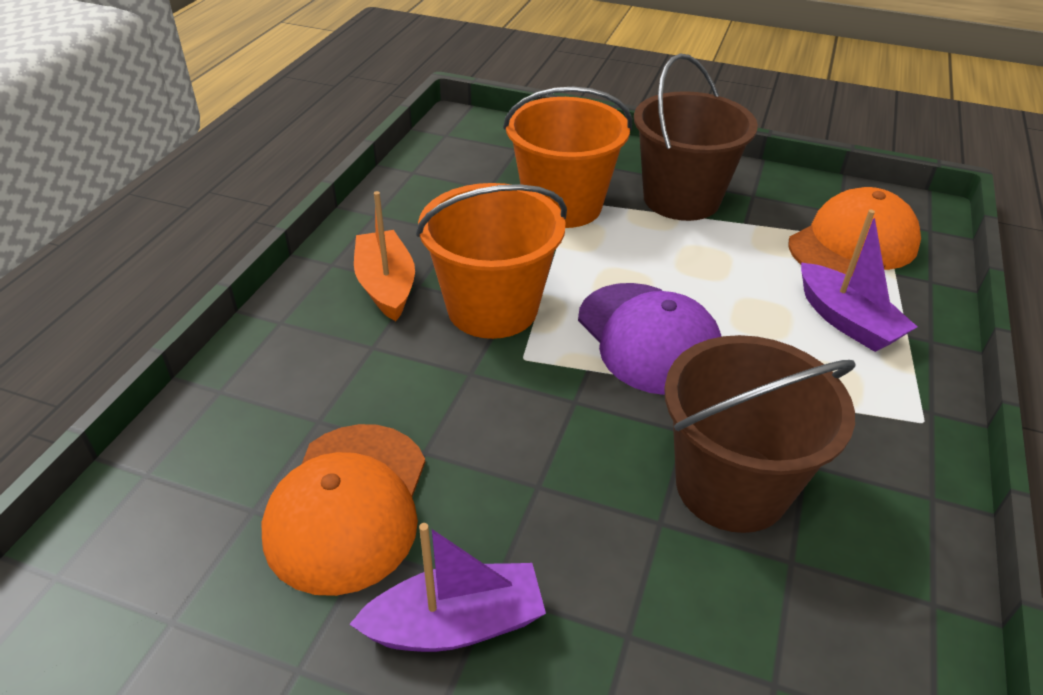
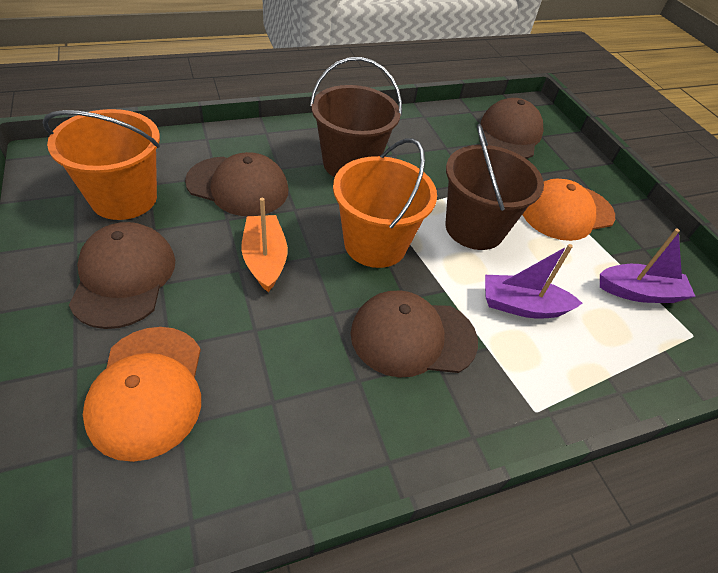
brown cap: 0 -> 4
purple cap: 1 -> 0

